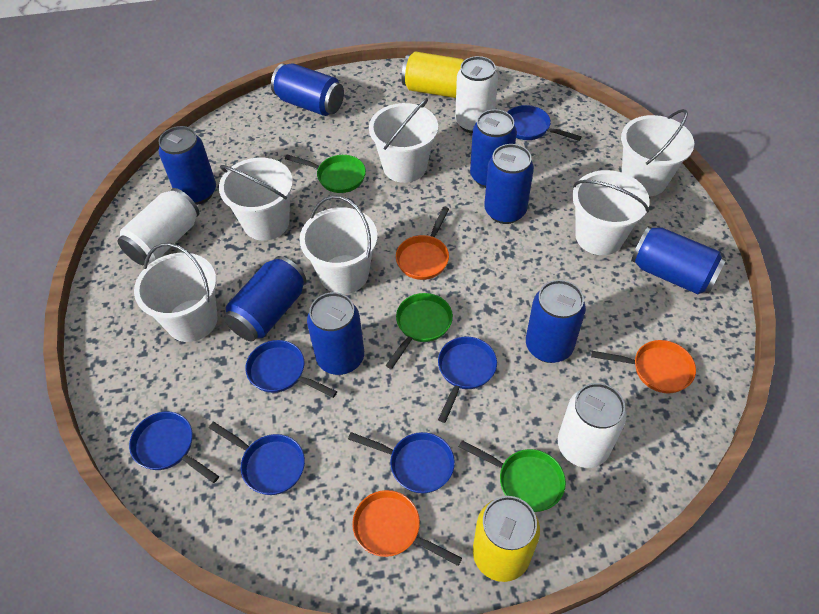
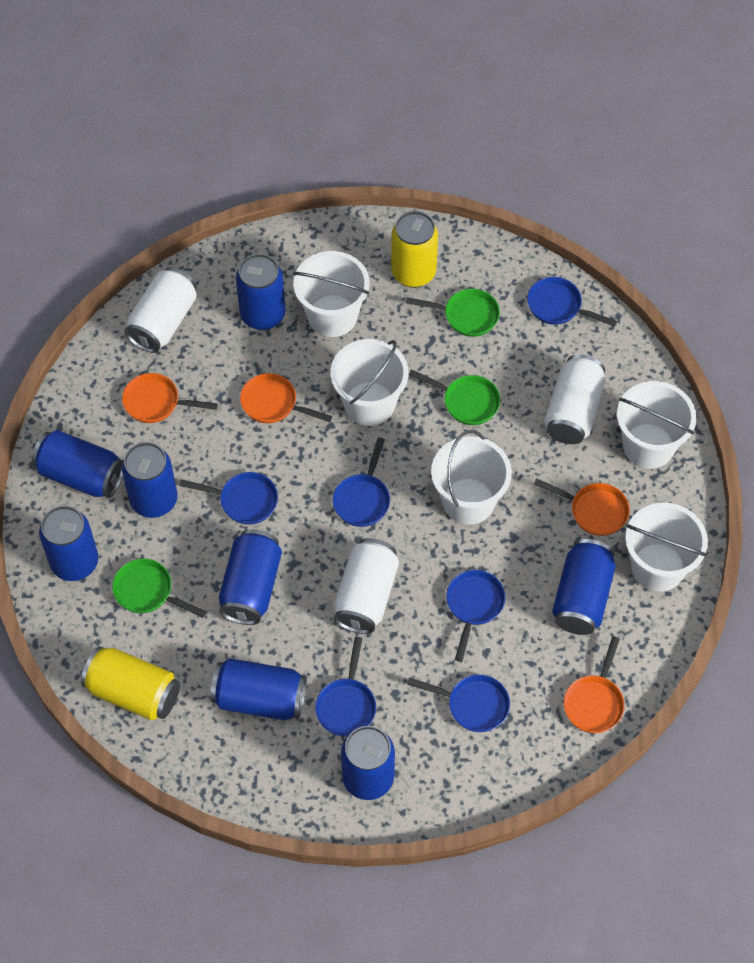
orange pan: 3 -> 4
white bucket: 6 -> 5

